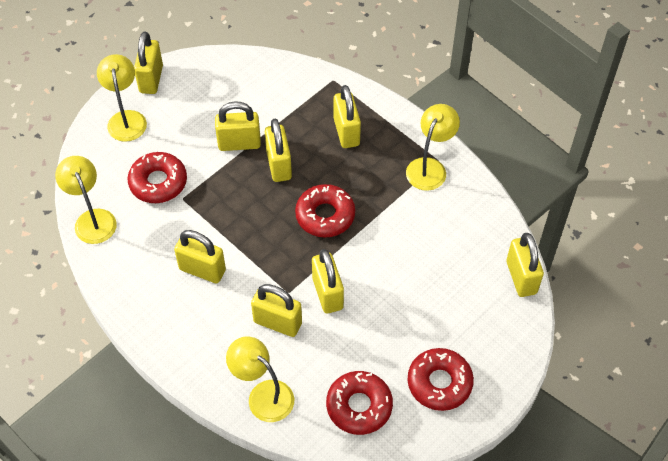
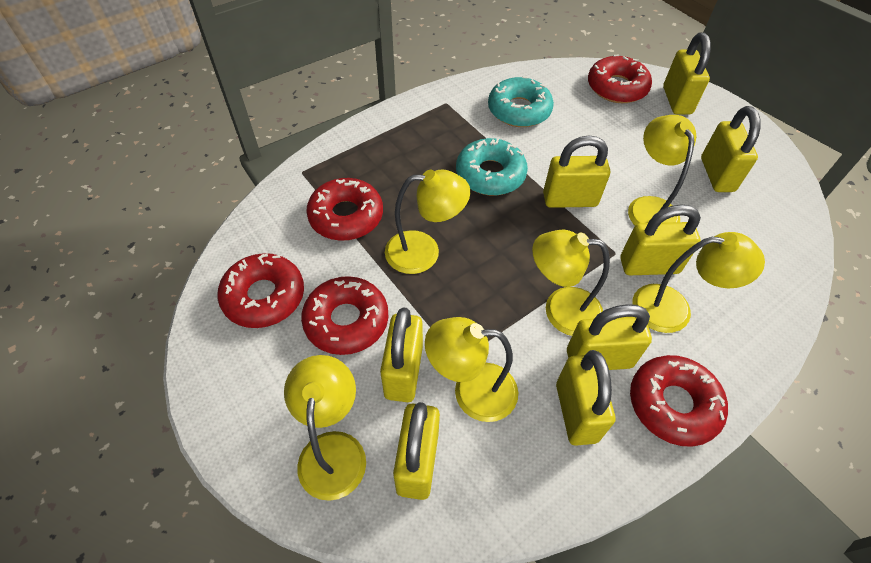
red donut: 4 -> 5
turquoise donut: 0 -> 2
yellow lamp: 4 -> 6

